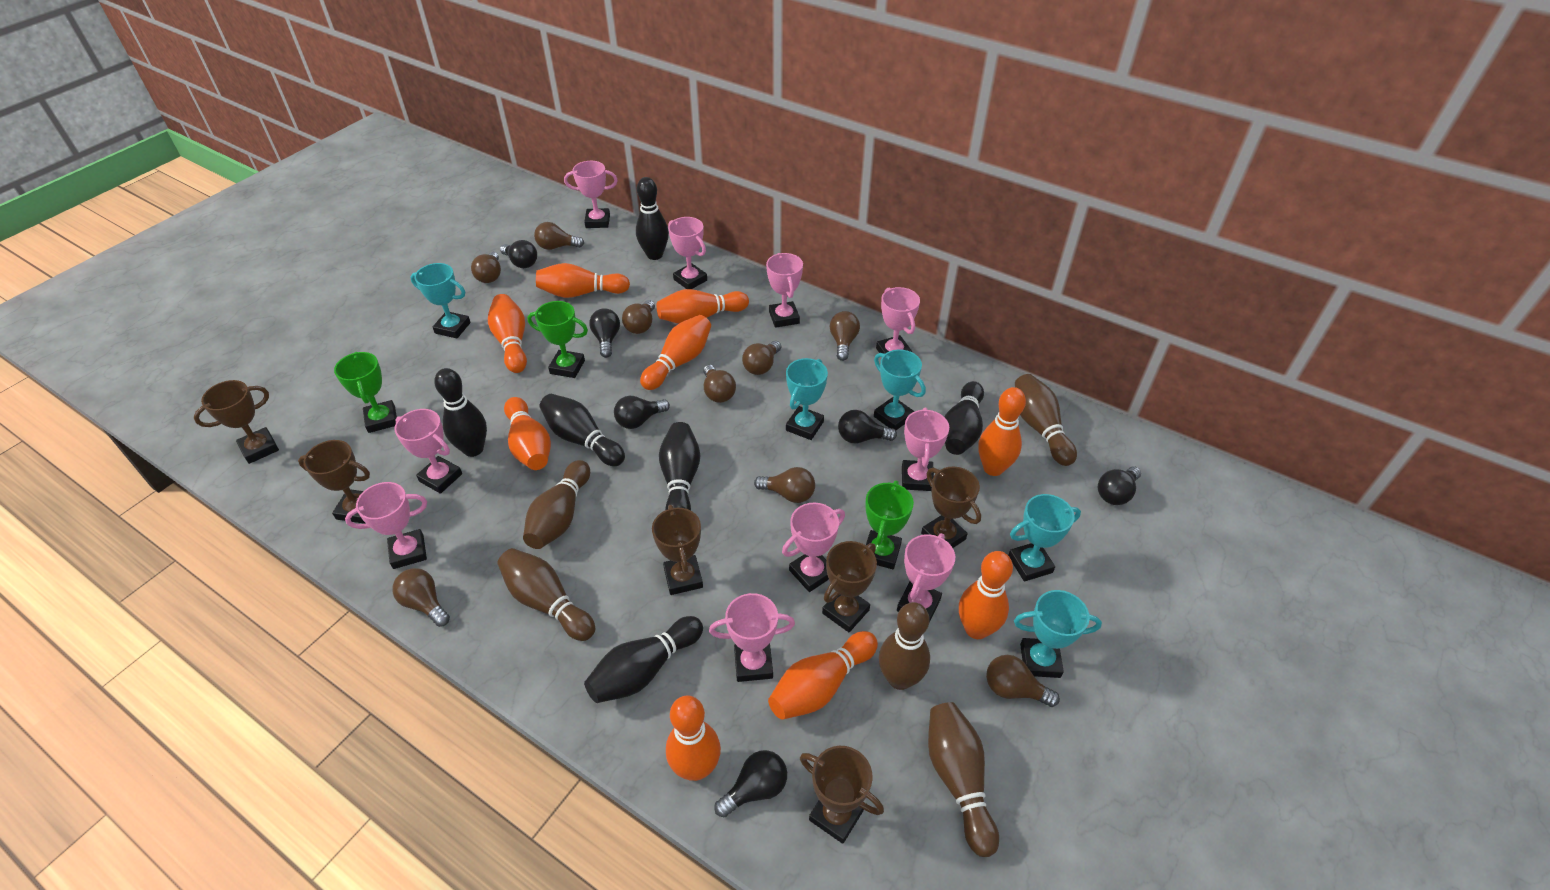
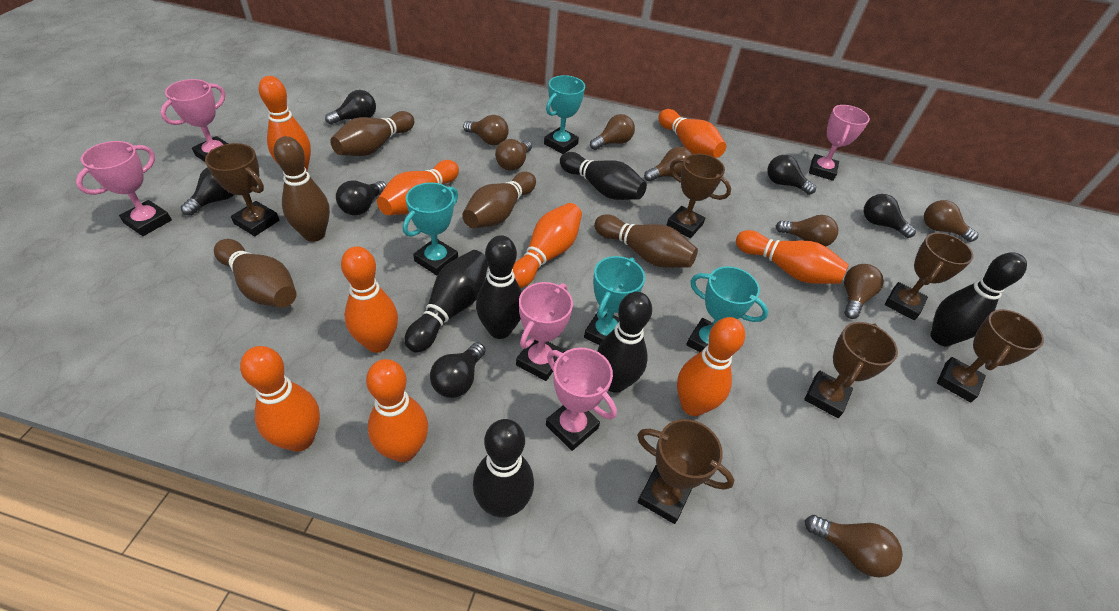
brown light bulb: 9 -> 8
green trophy: 3 -> 0
pink trophy: 10 -> 5
turquoise trophy: 5 -> 4

